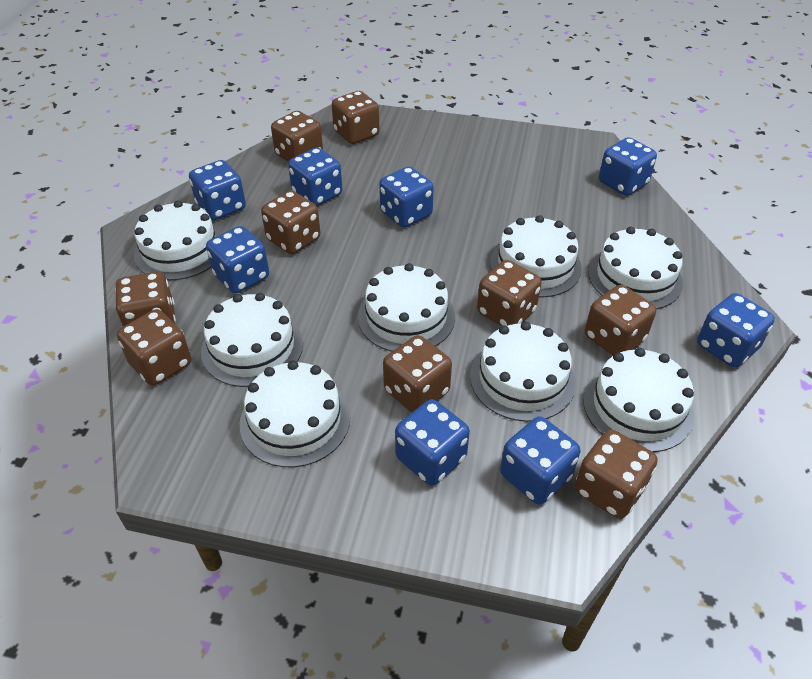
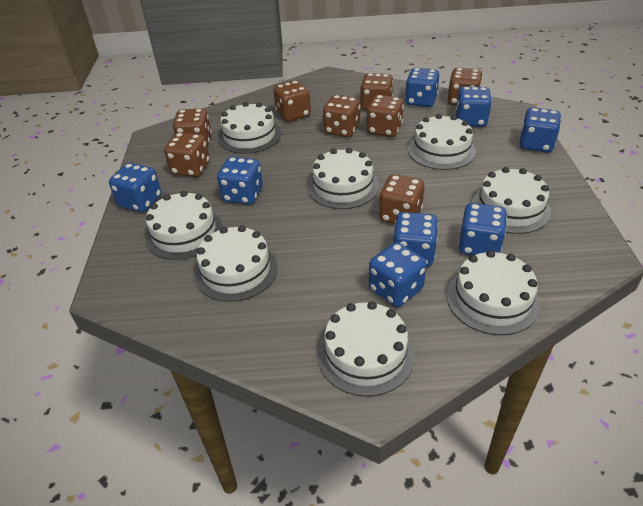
brown dice: 9 -> 8

